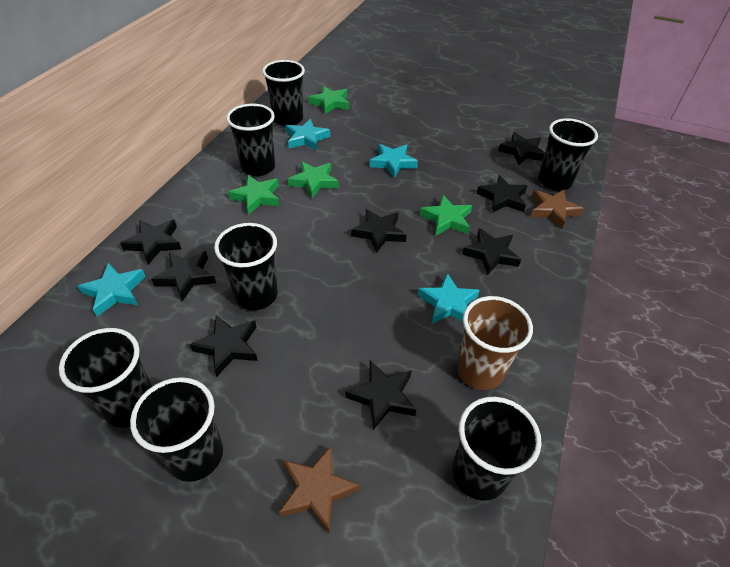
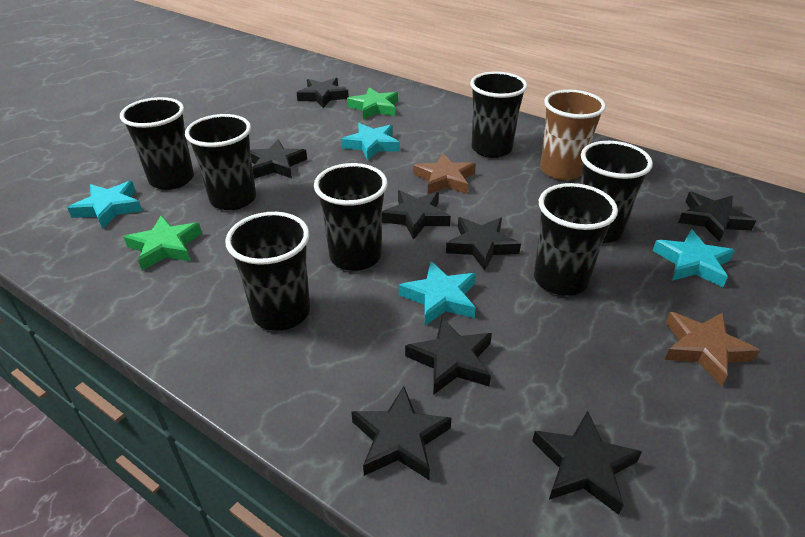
green star: 4 -> 2

